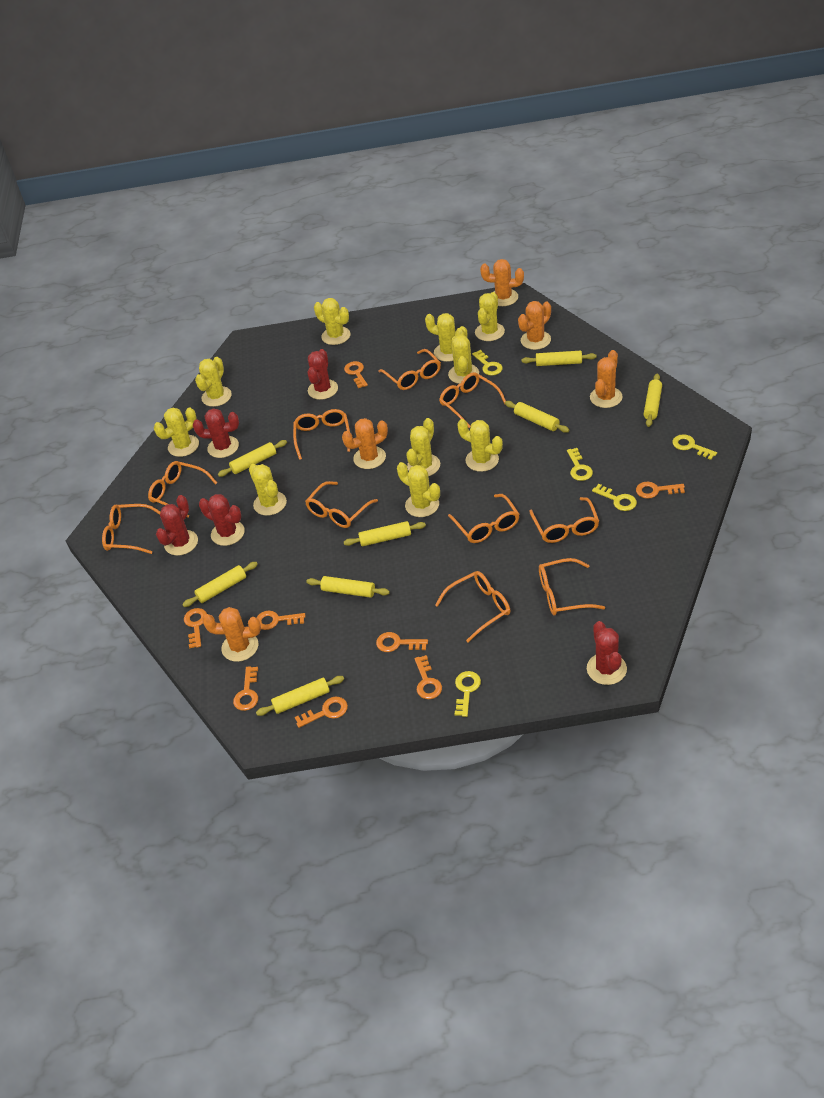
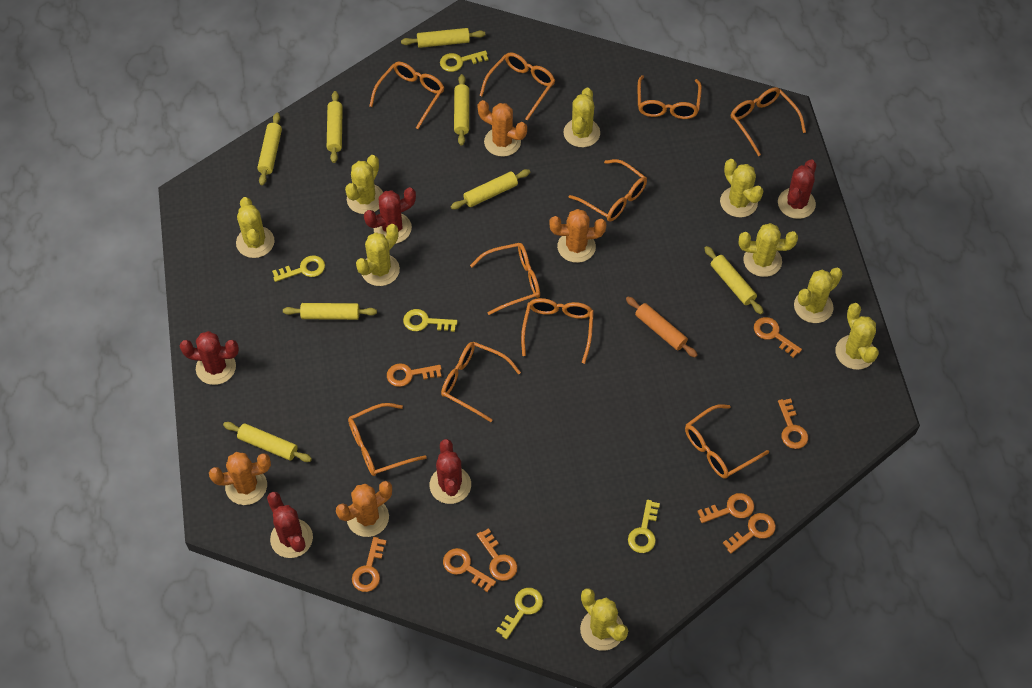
orange cactus: 5 -> 4
orange rolling pin: 0 -> 1
yellow cactus: 10 -> 9

